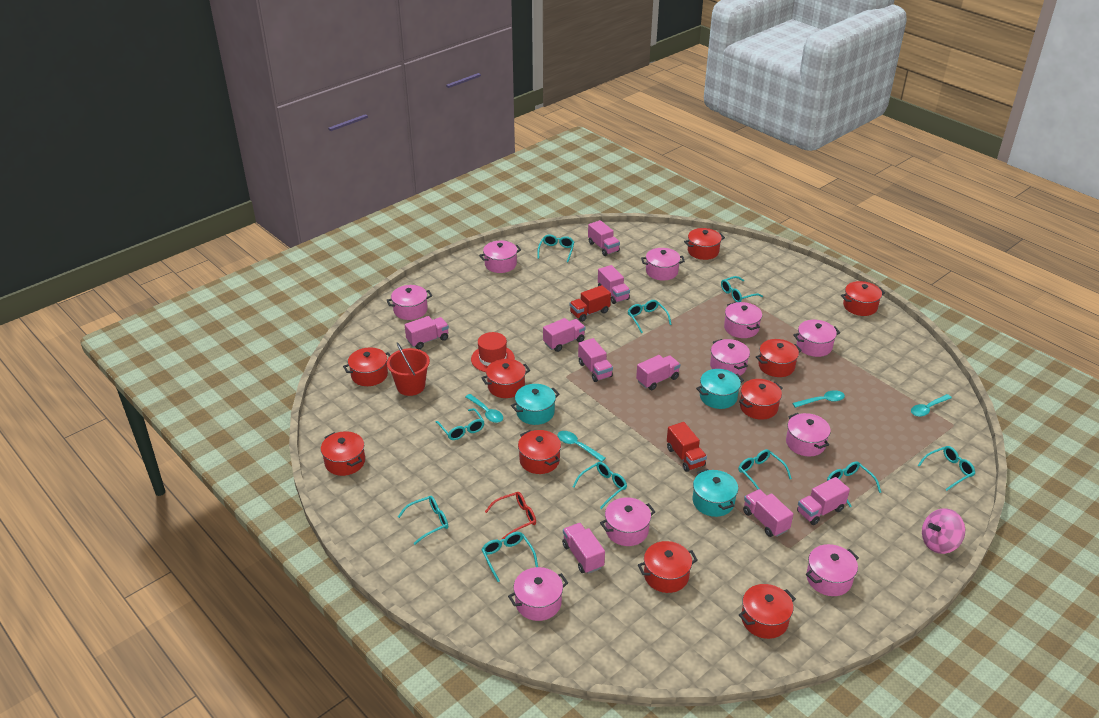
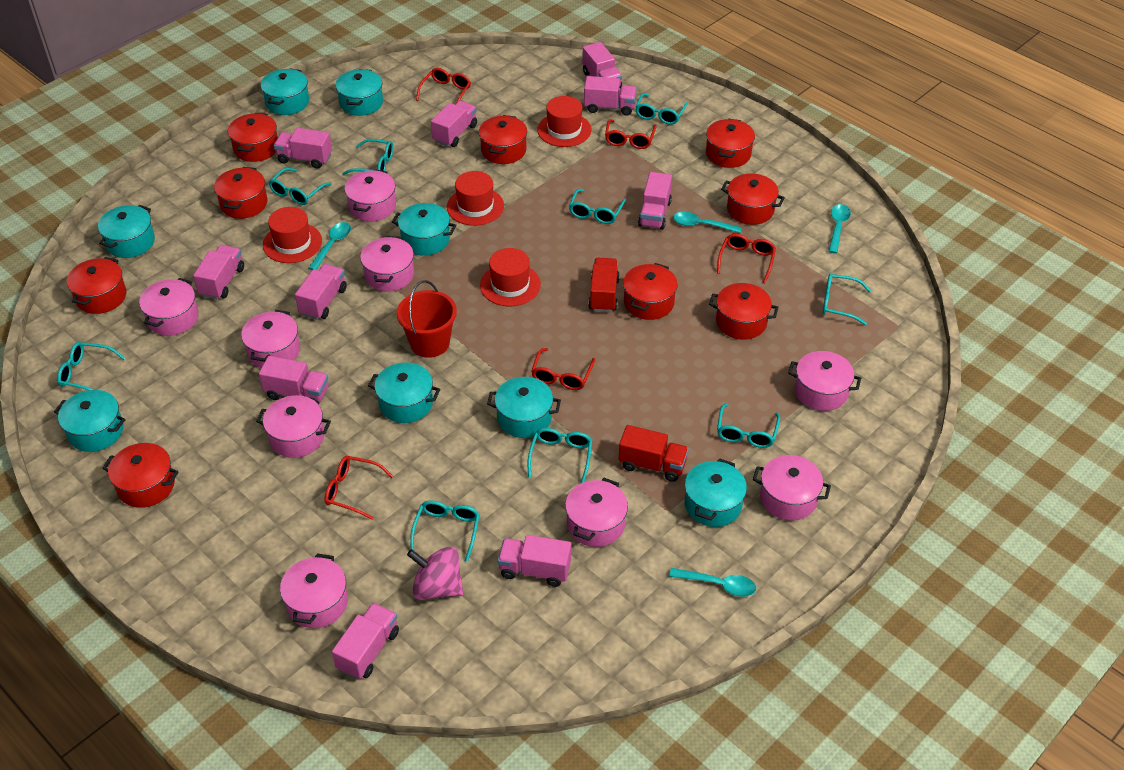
pink pot: 10 -> 9
pink truck: 9 -> 10
red glasses: 1 -> 5
red hat: 1 -> 4
red pot: 10 -> 9
turquoise glasses: 10 -> 9
turquoise pot: 3 -> 8

